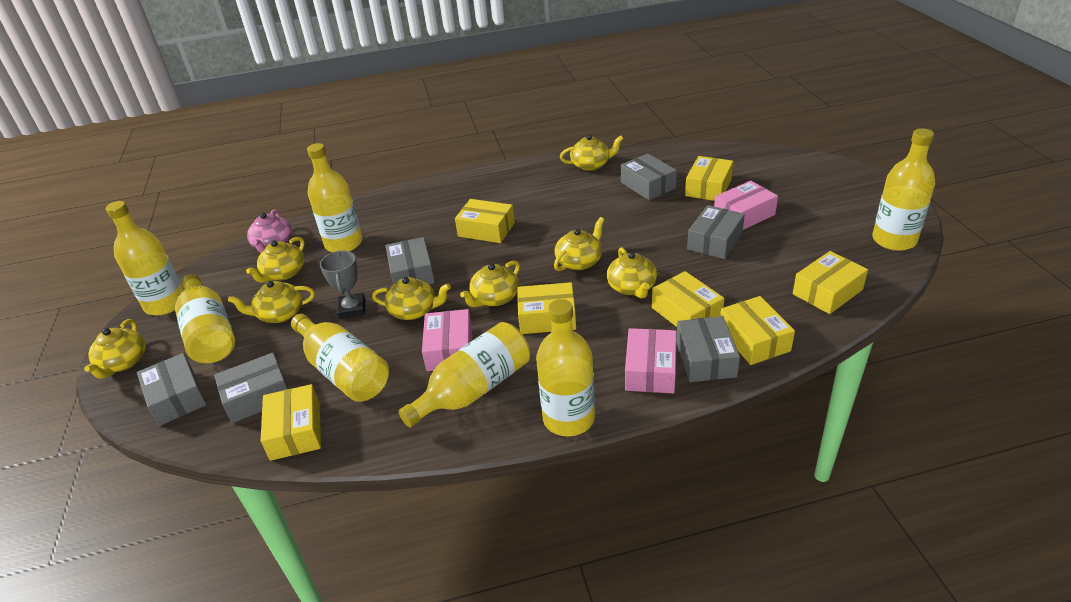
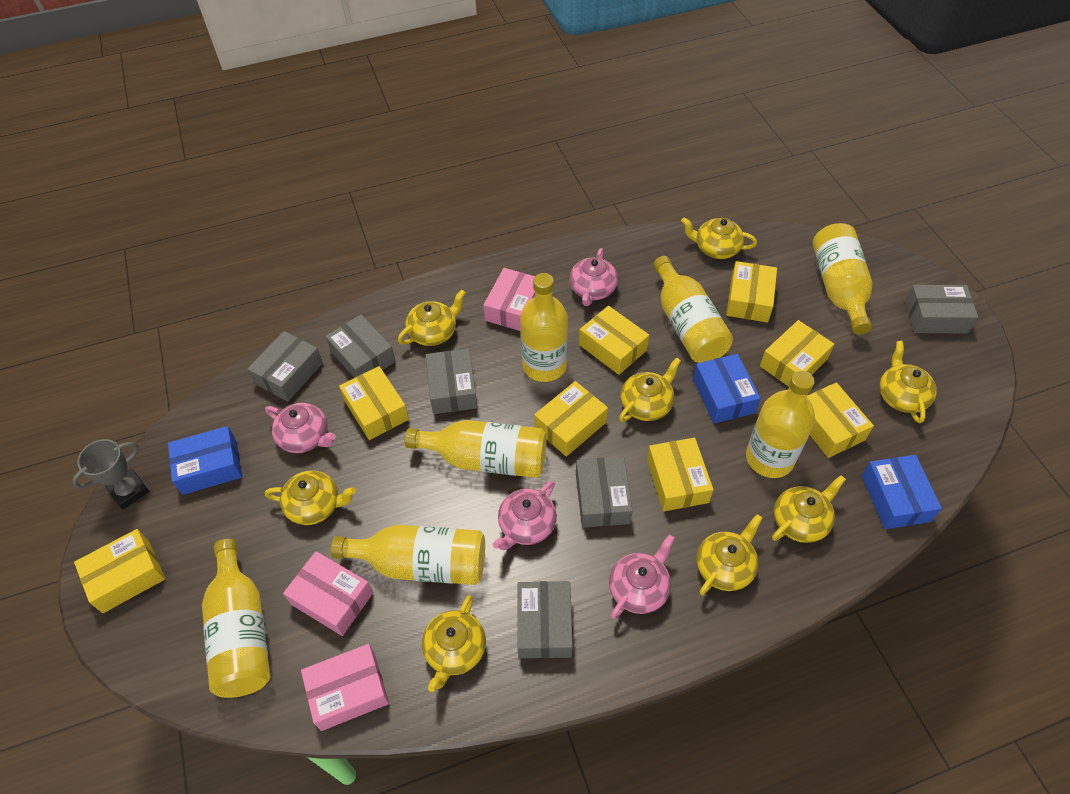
blue box: 0 -> 3
pink teapot: 1 -> 4
yellow box: 7 -> 8

